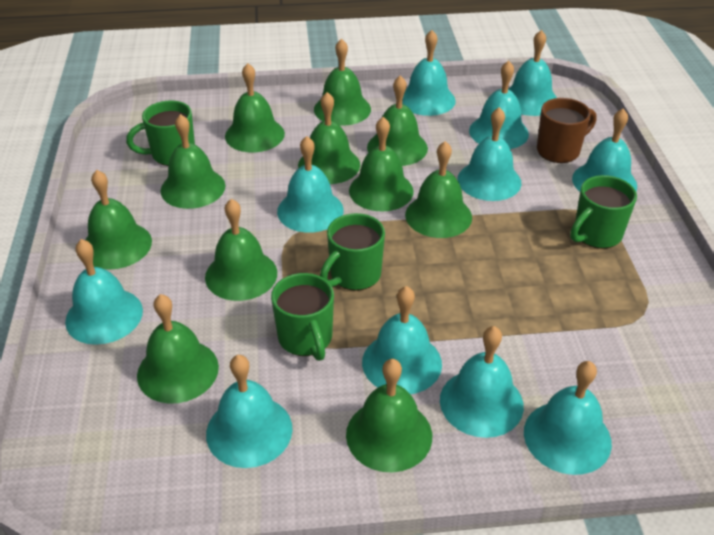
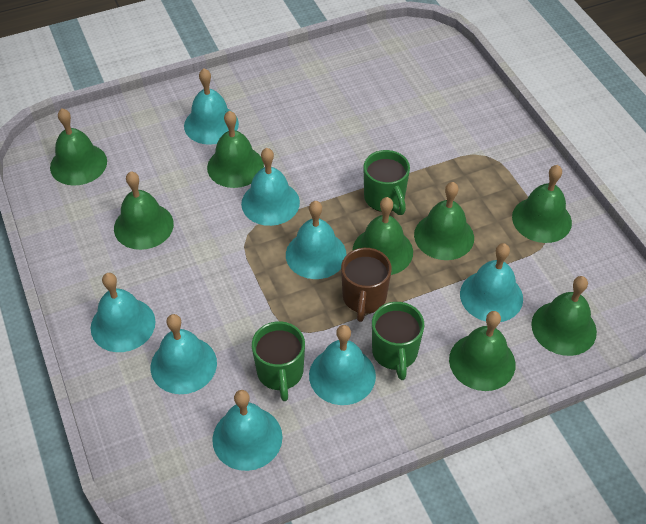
green bell: 11 -> 8
green mug: 4 -> 3
turquoise bell: 11 -> 8

